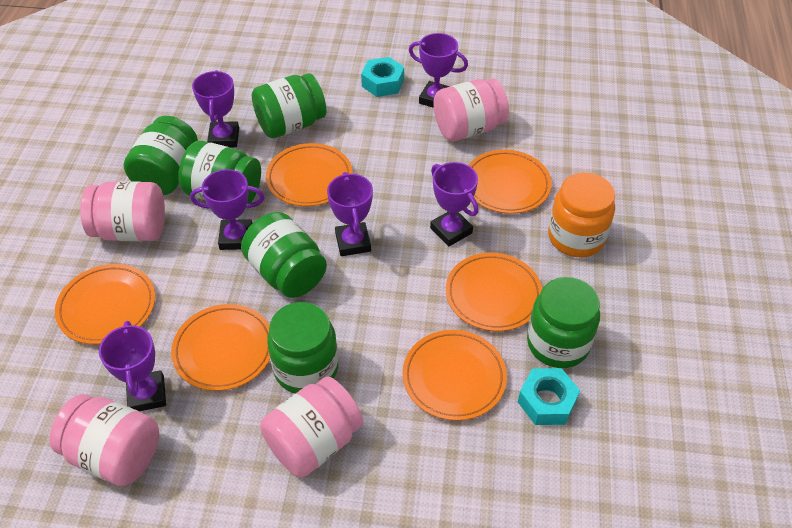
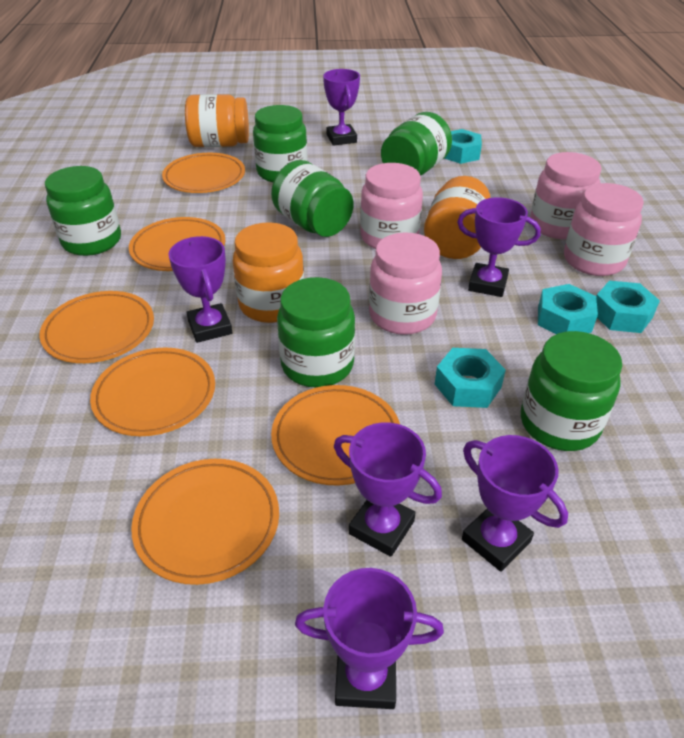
orange jar: 1 -> 3
turquoise nut: 2 -> 4

